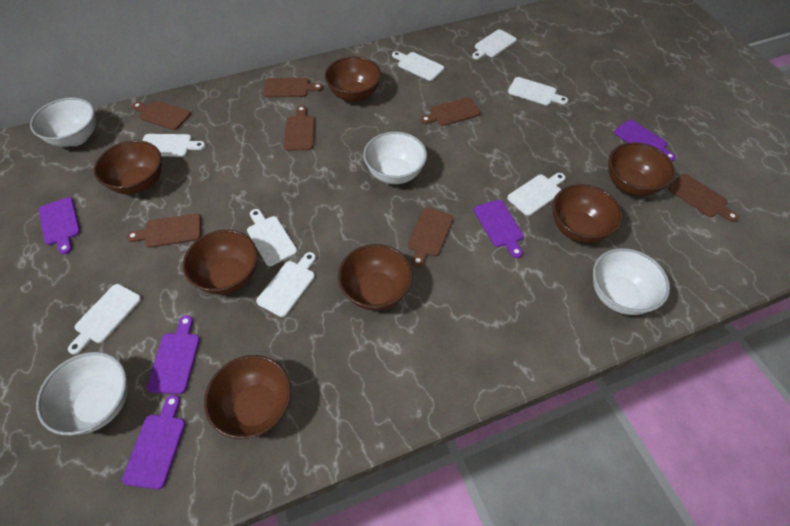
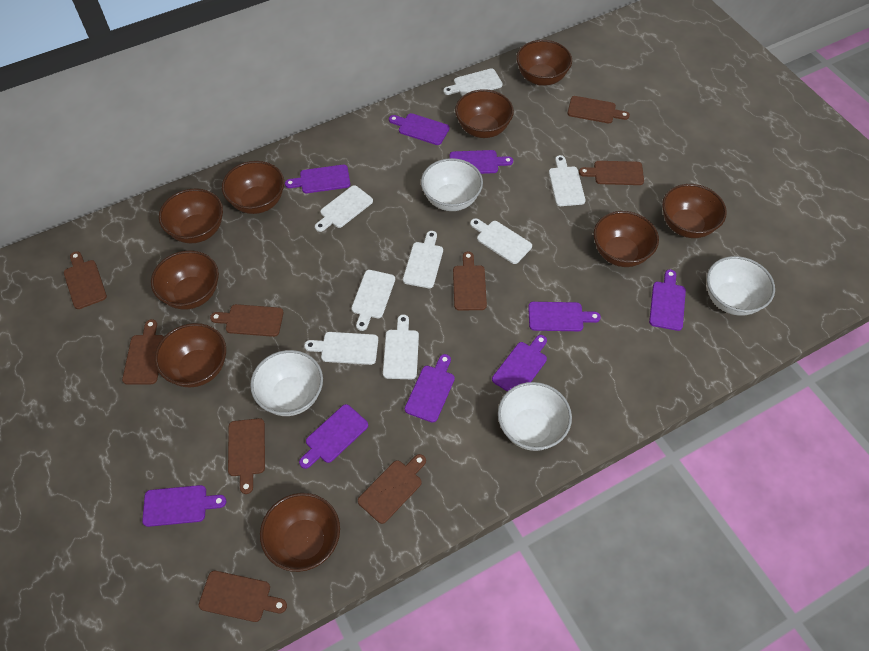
brown bowl: 7 -> 9
brown cutting board: 7 -> 9
purple cutting board: 5 -> 9

